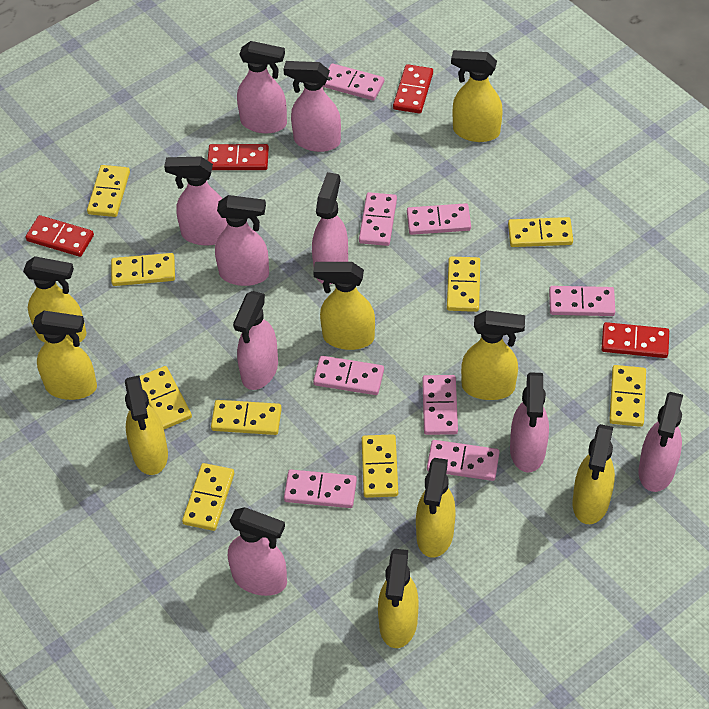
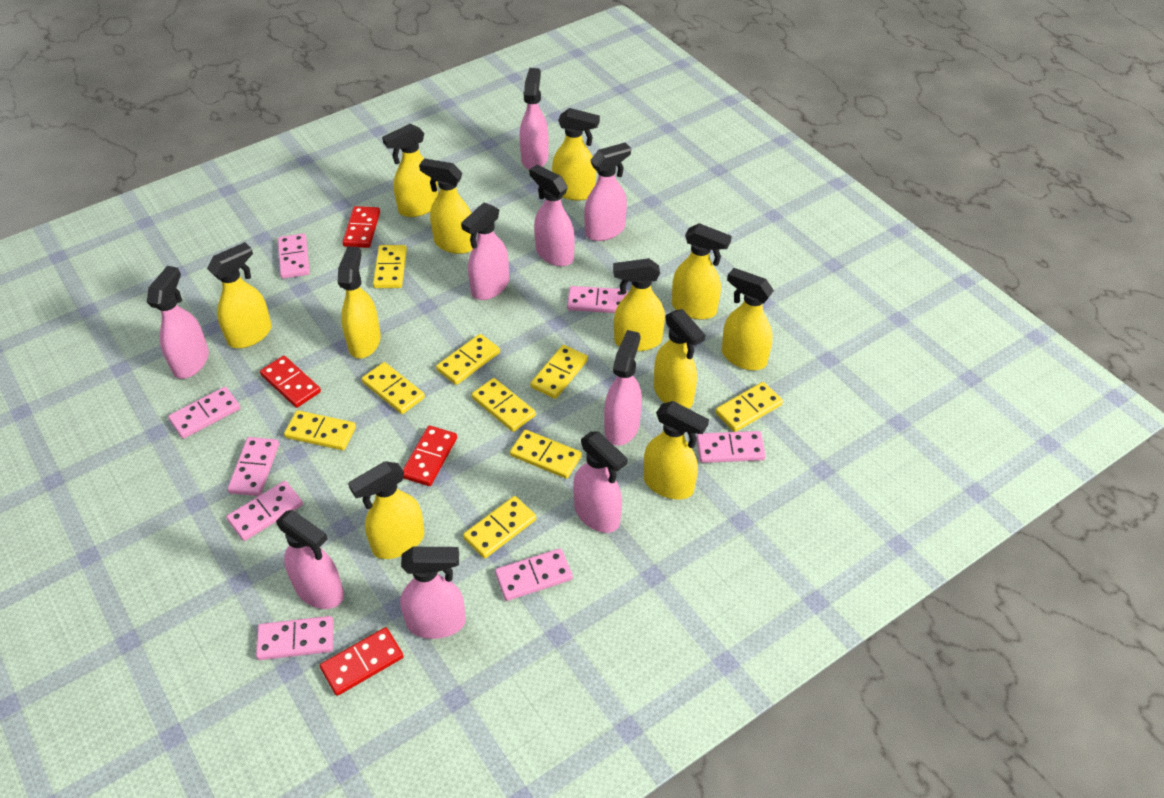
yellow spray bottle: 9 -> 11

